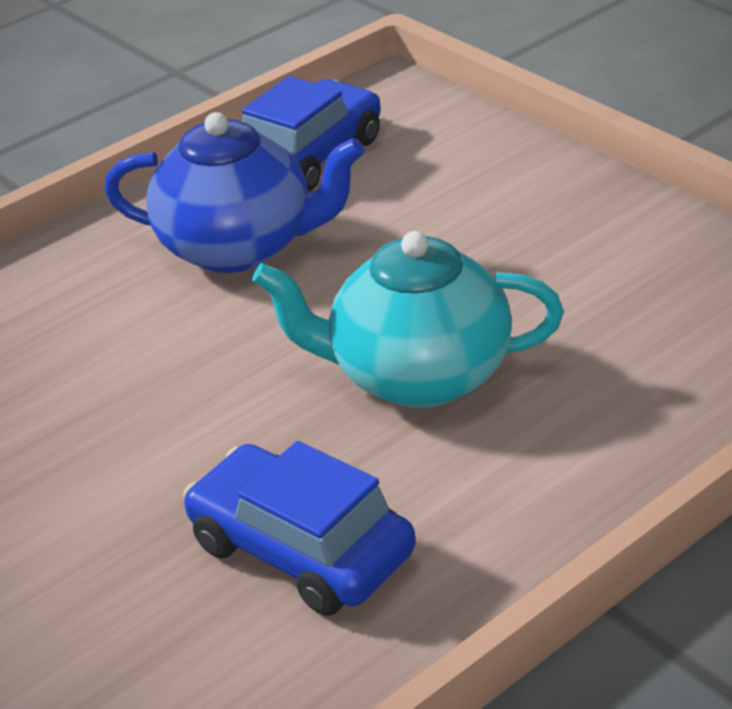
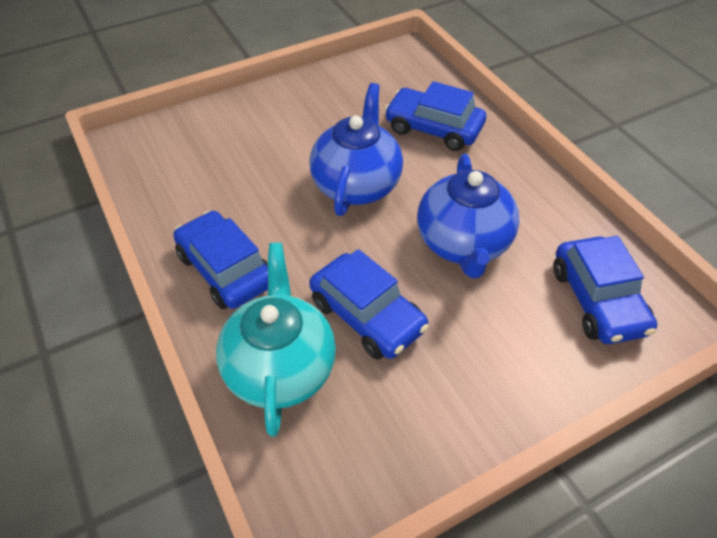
blue car: 2 -> 4
blue teapot: 1 -> 2

